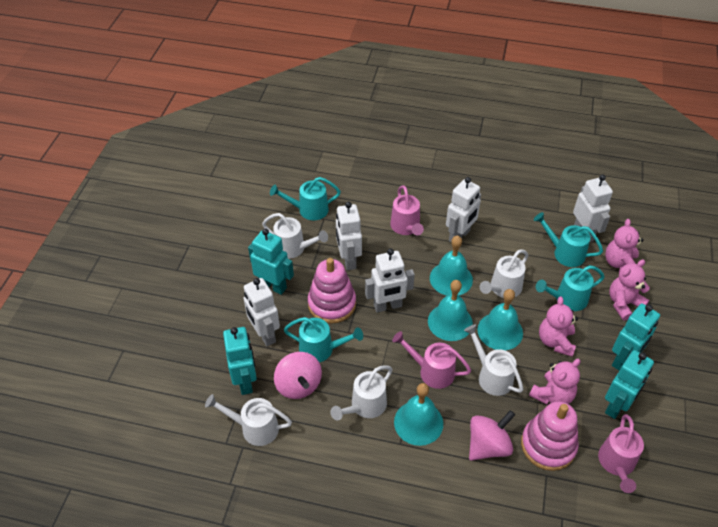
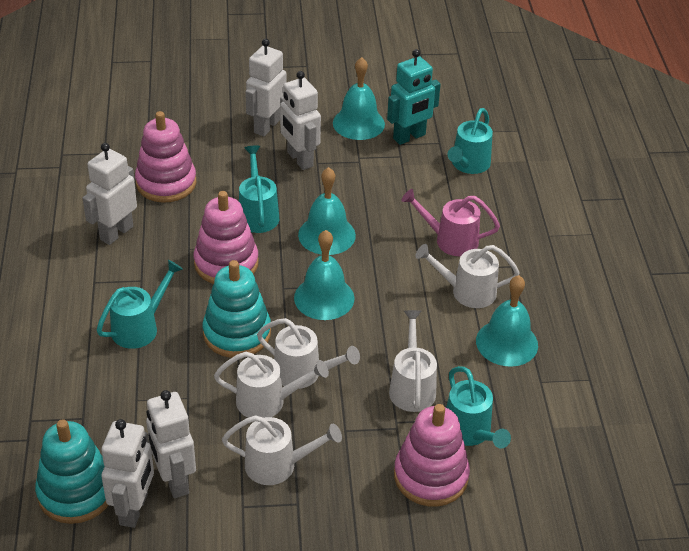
pink spinning top: 2 -> 0
pink stacking toy: 2 -> 3
pink teddy bear: 4 -> 0
pink watering can: 3 -> 1
turquoise robot: 4 -> 1
turquoise stacking toy: 0 -> 2

